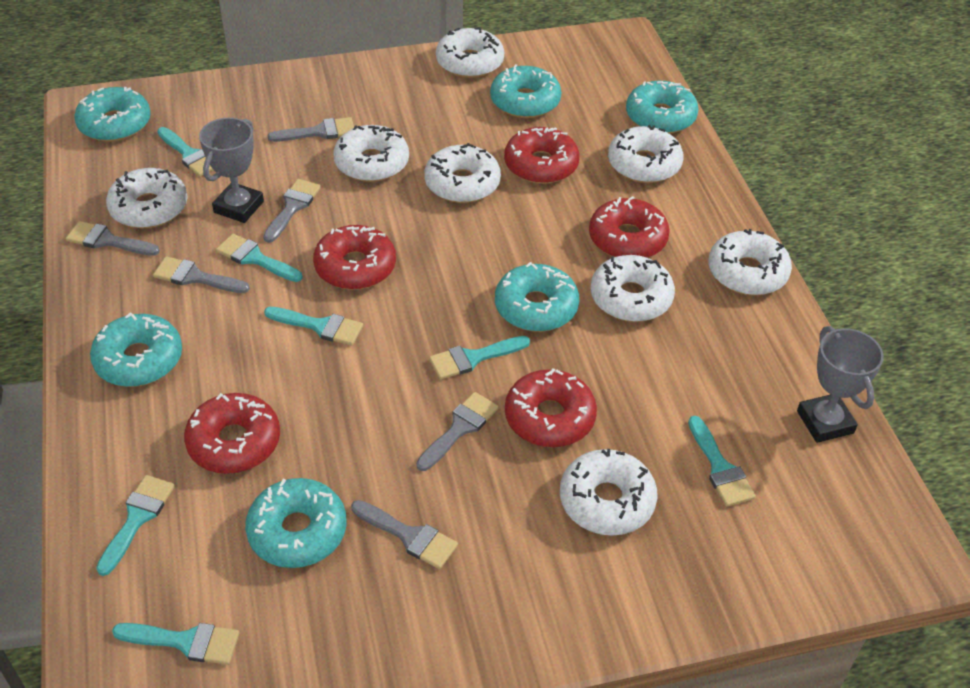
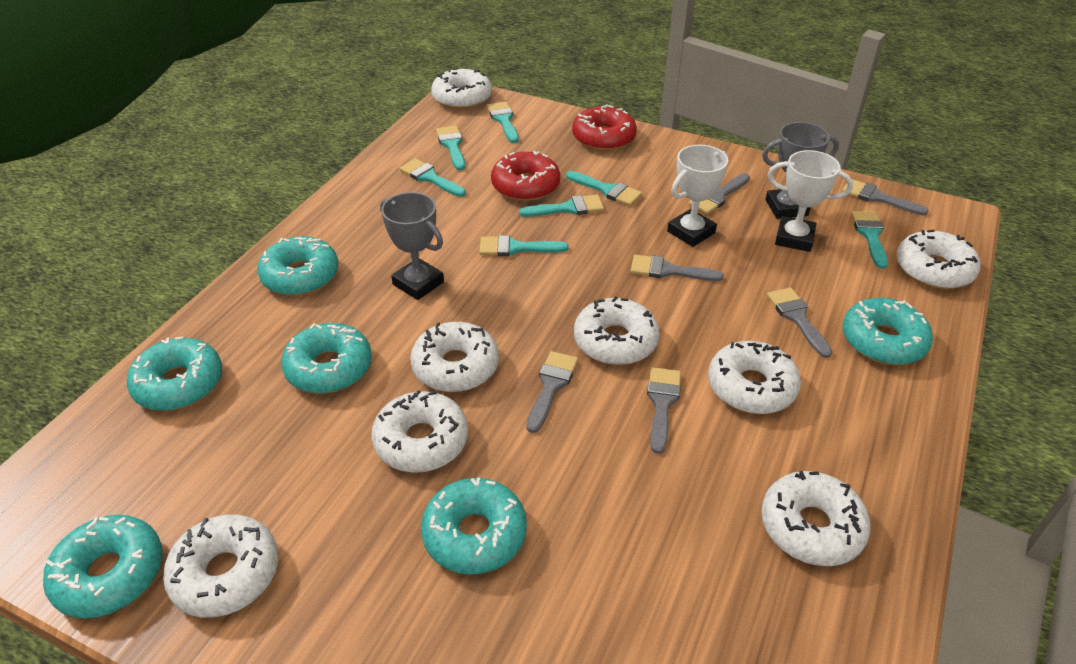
red donut: 5 -> 2
white trophy: 0 -> 2

